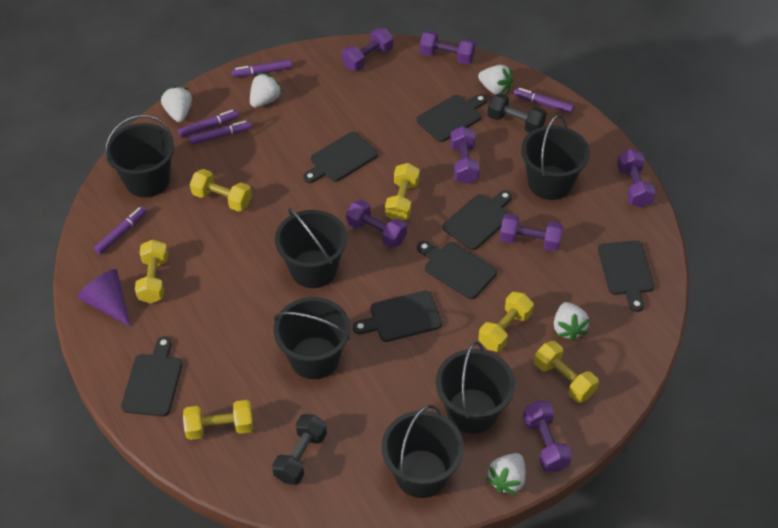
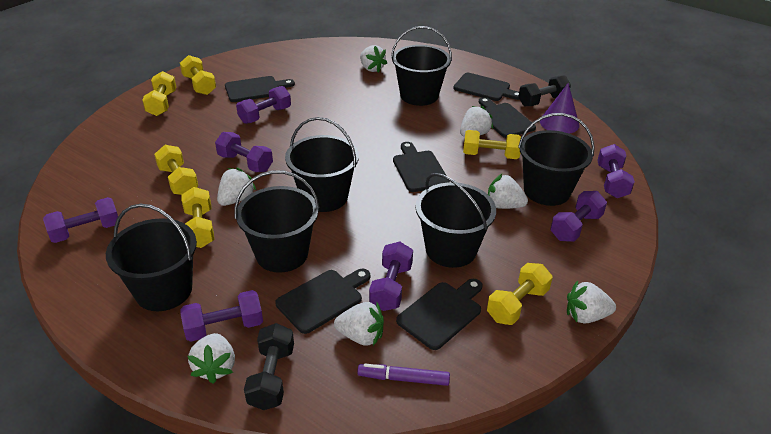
black cutting board: 7 -> 6
purple marker: 5 -> 1
white strawberry: 5 -> 7

